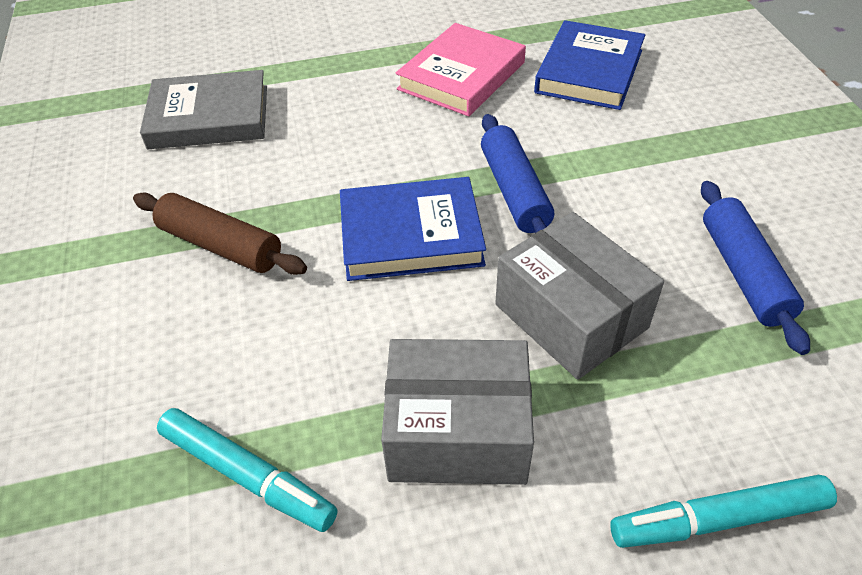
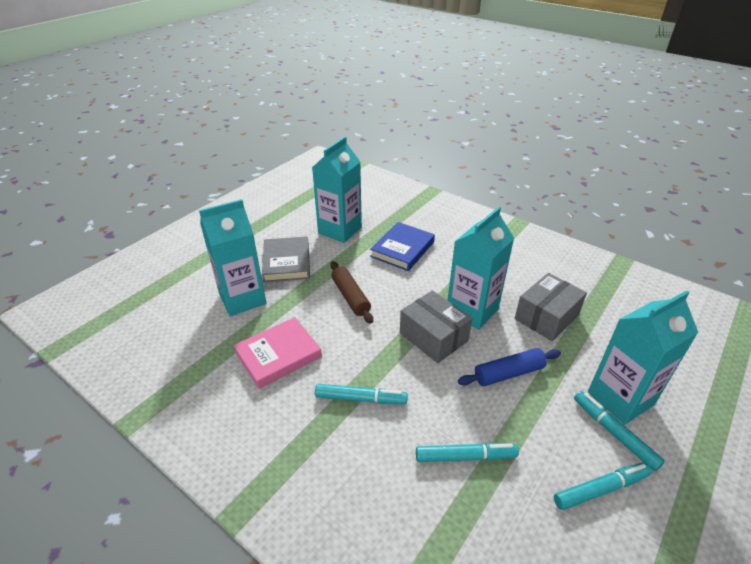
blue book: 2 -> 1
blue rolling pin: 2 -> 1
turquoise carton: 0 -> 4
turquoise marker: 2 -> 4

